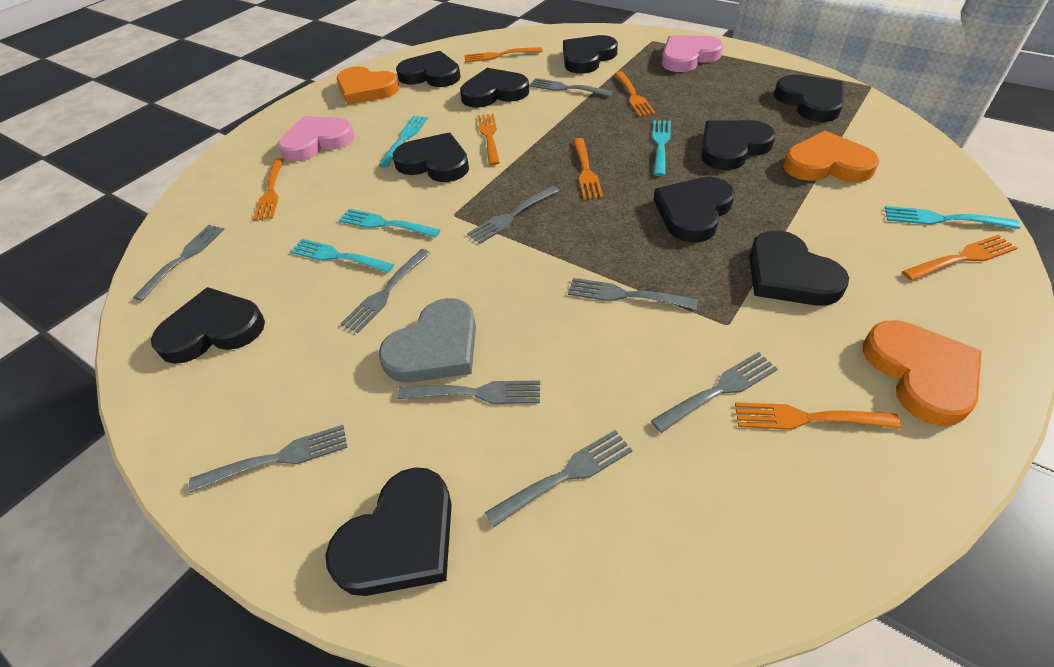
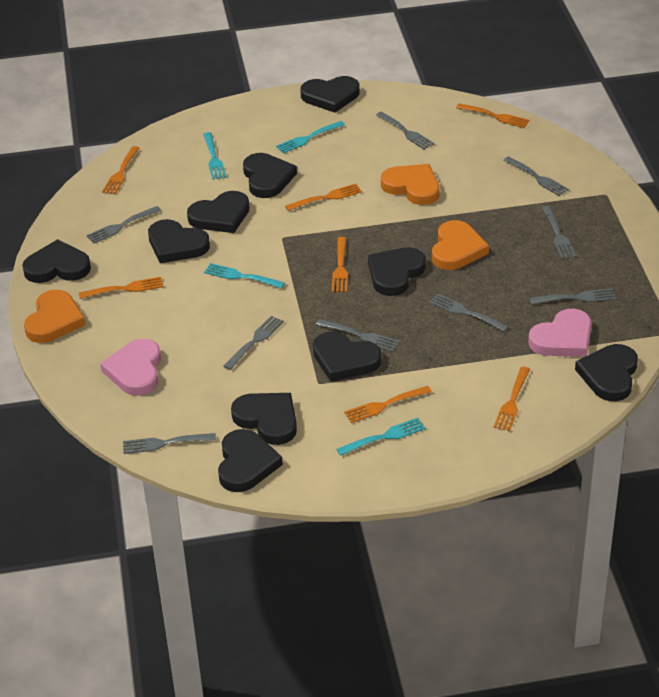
grey heart: 1 -> 0
turquoise fork: 5 -> 4

